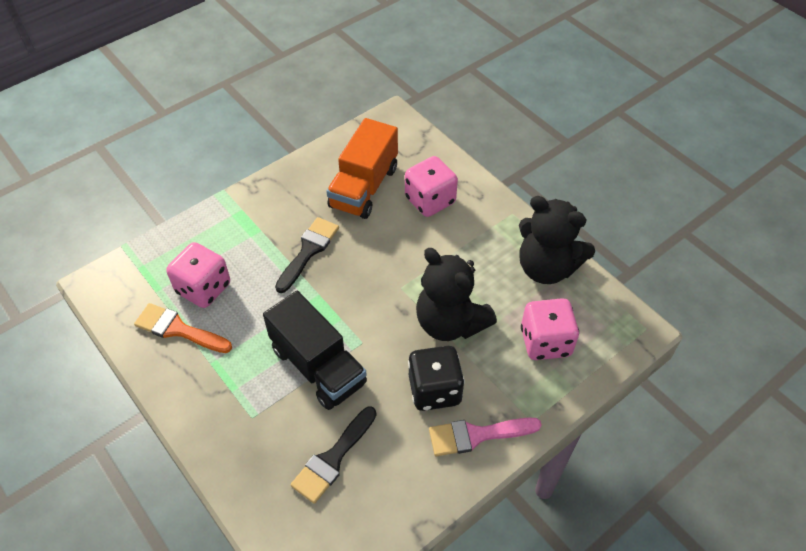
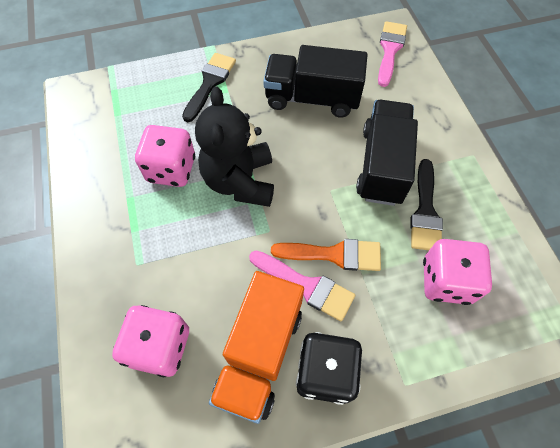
black teddy bear: 2 -> 1
black truck: 1 -> 2
pink brush: 1 -> 2

